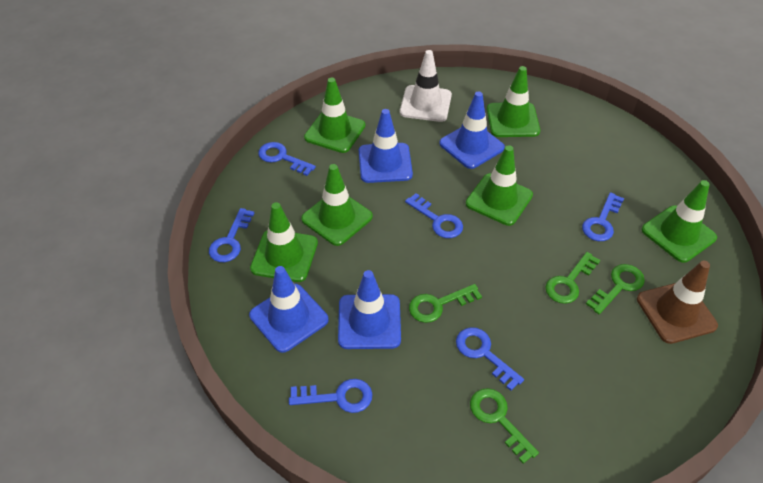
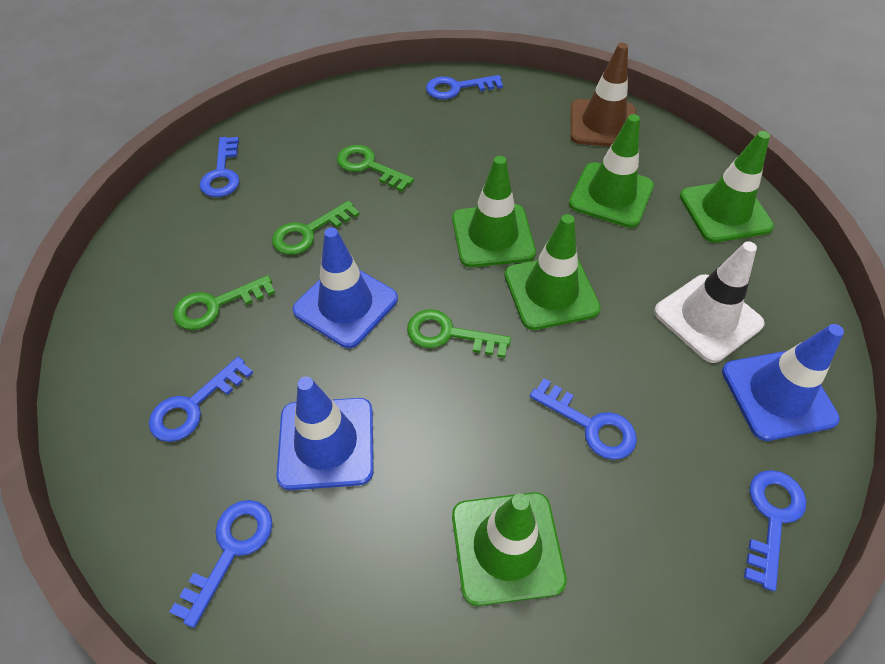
blue traffic cone: 4 -> 3
green traffic cone: 6 -> 5

